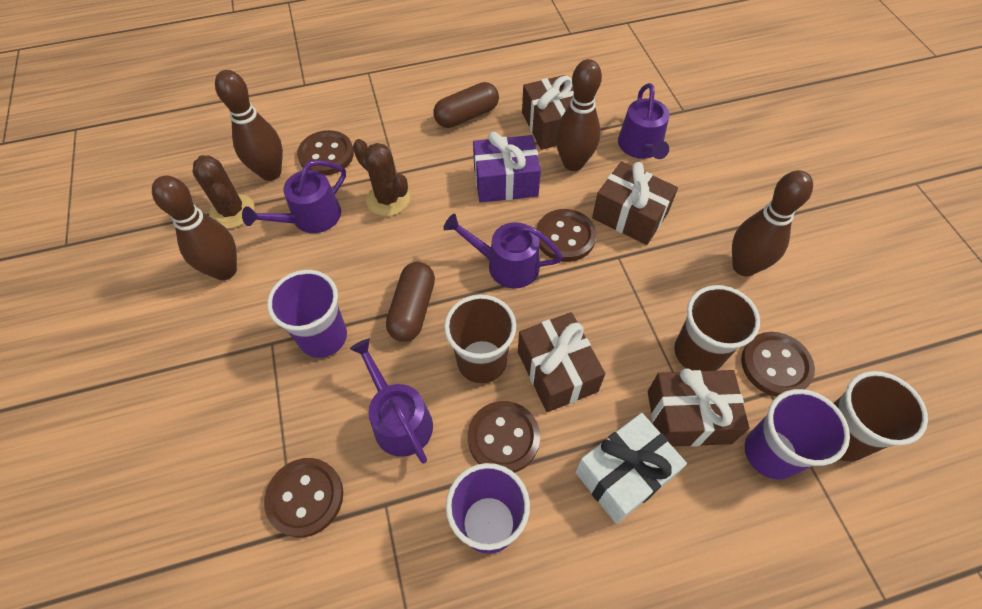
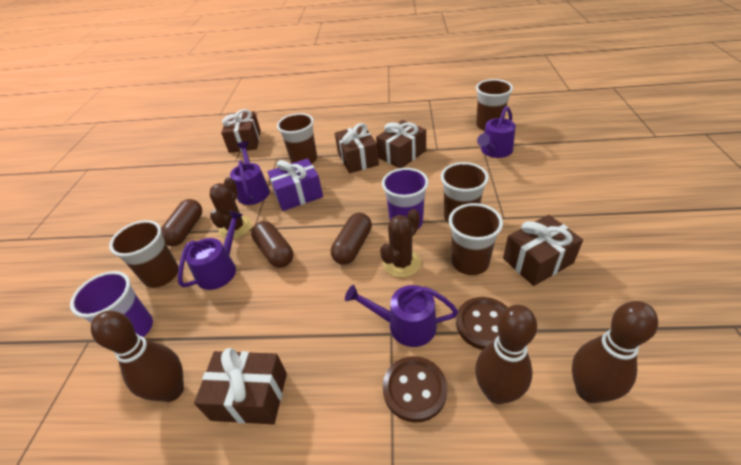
brown bowling pin: 4 -> 3
brown button: 5 -> 2
brown capsule: 2 -> 3
brown cup: 3 -> 5
brown gift: 4 -> 5
purple cup: 3 -> 2
white gift: 1 -> 0

